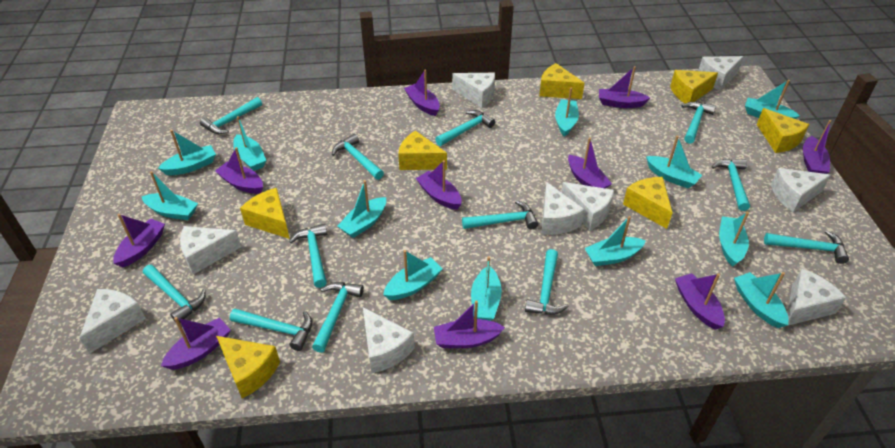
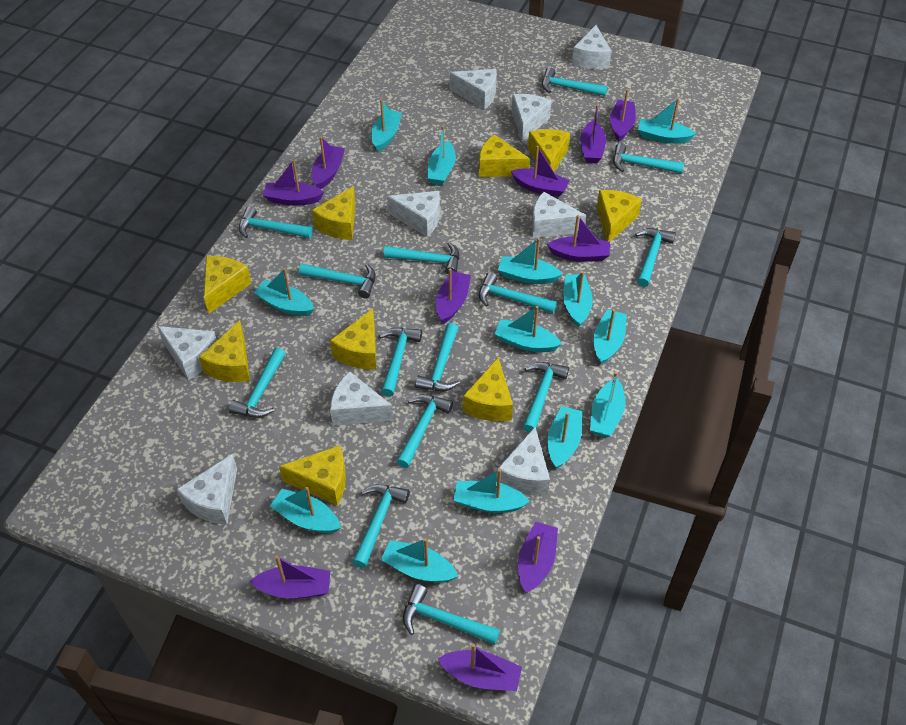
turquoise boat: 12 -> 13
turquoise hammer: 12 -> 14
yellow cheese: 7 -> 9

